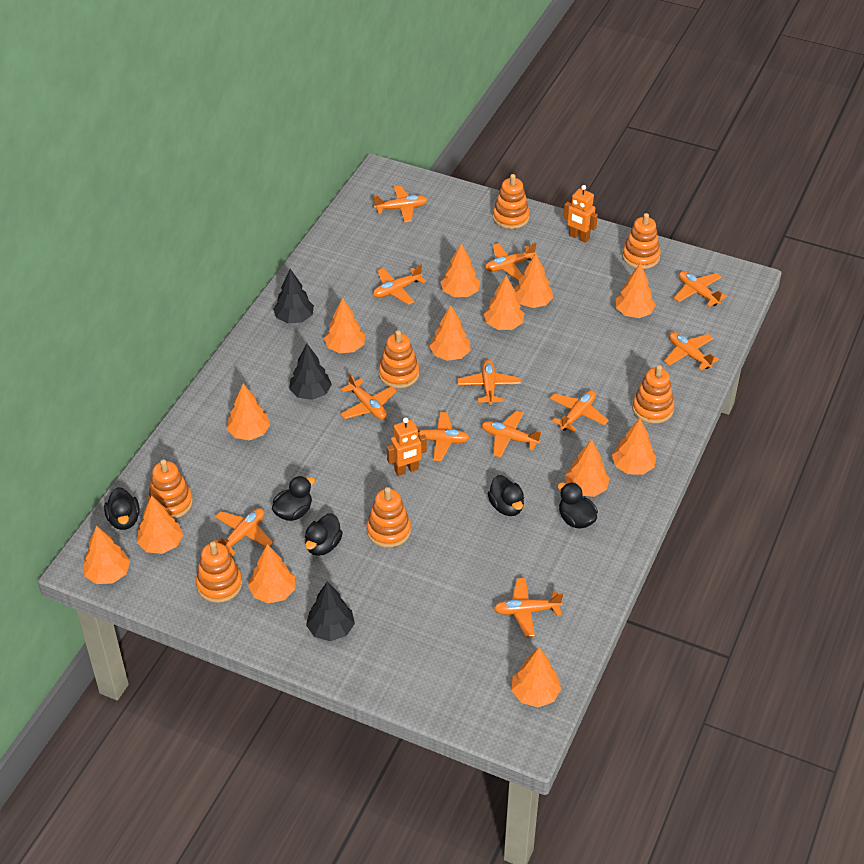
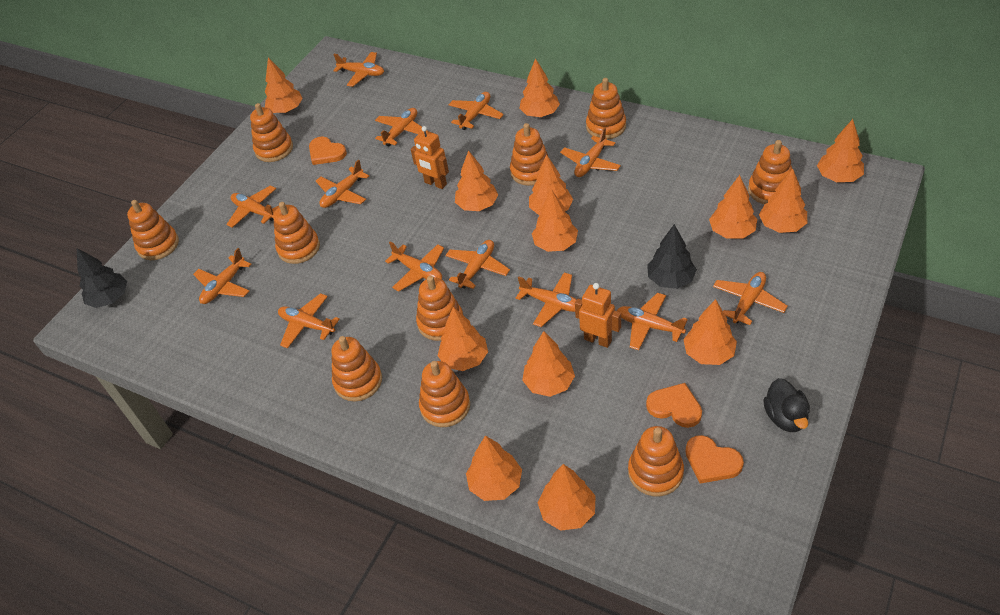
black duck: 5 -> 1
black tree: 3 -> 2
orange heart: 0 -> 3
orange plane: 12 -> 13
orange stacking toy: 7 -> 10

